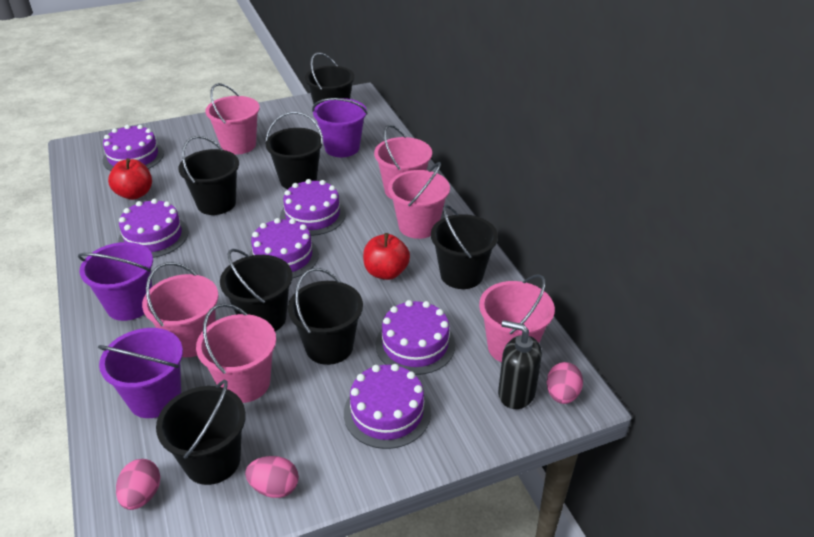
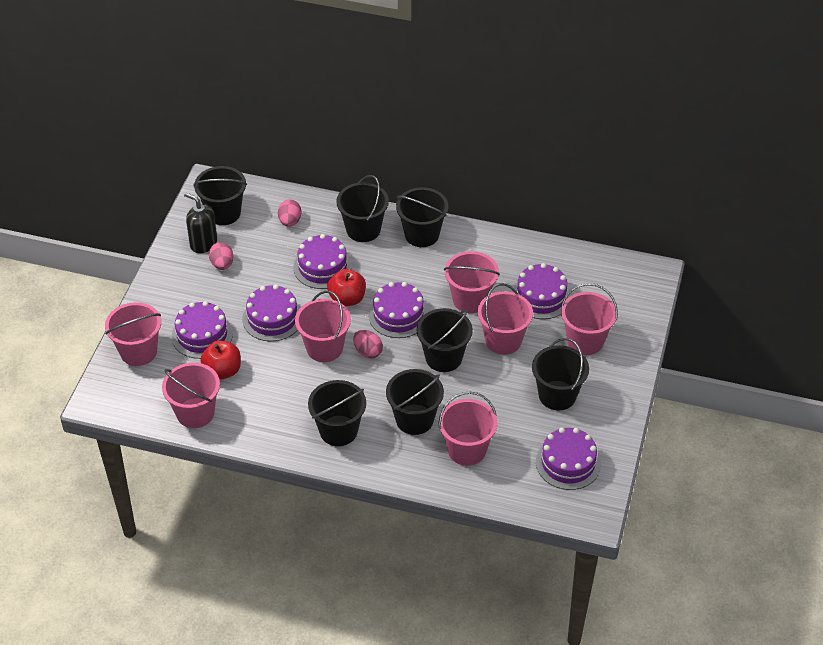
pink bucket: 6 -> 7
purple bucket: 3 -> 0

